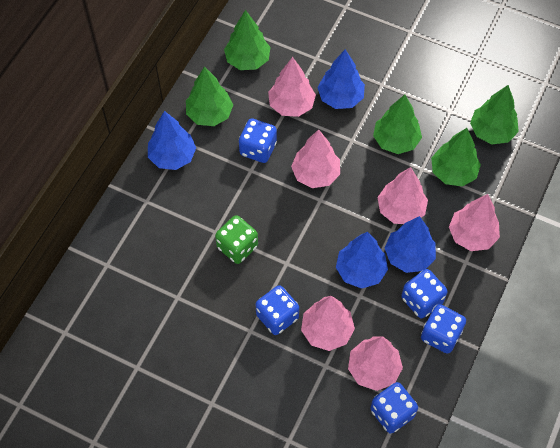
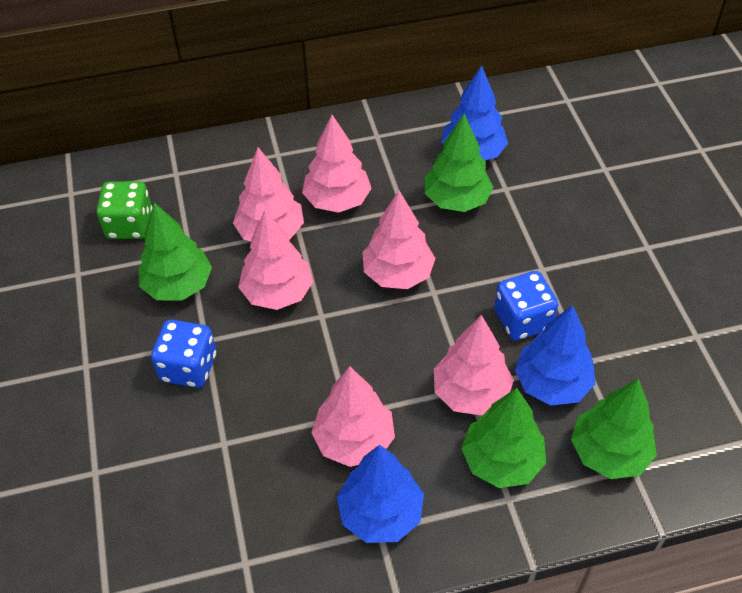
blue dice: 5 -> 2
blue tree: 4 -> 3
green tree: 5 -> 4

